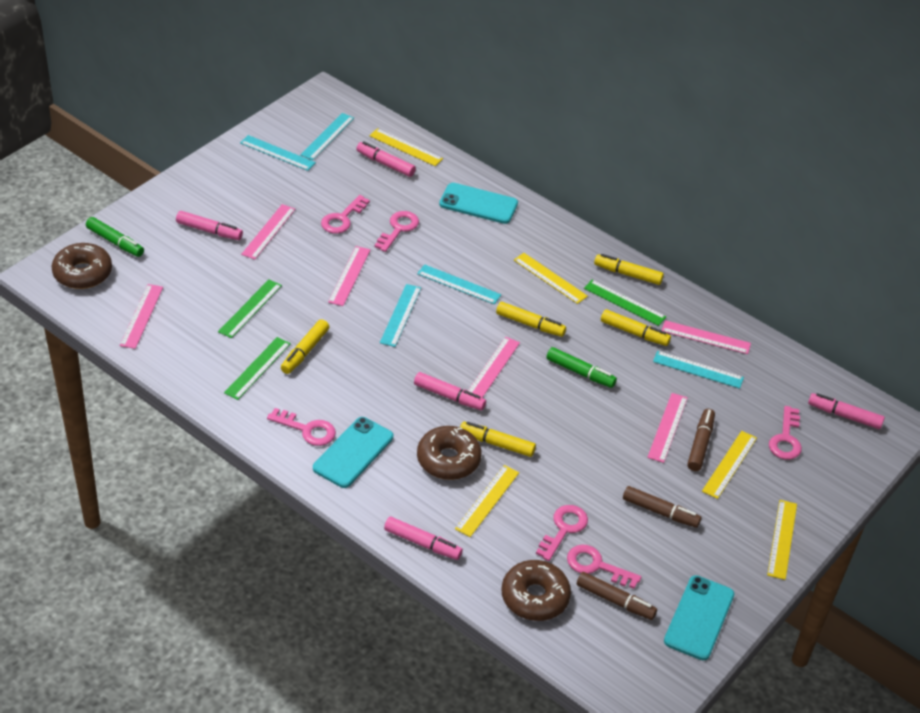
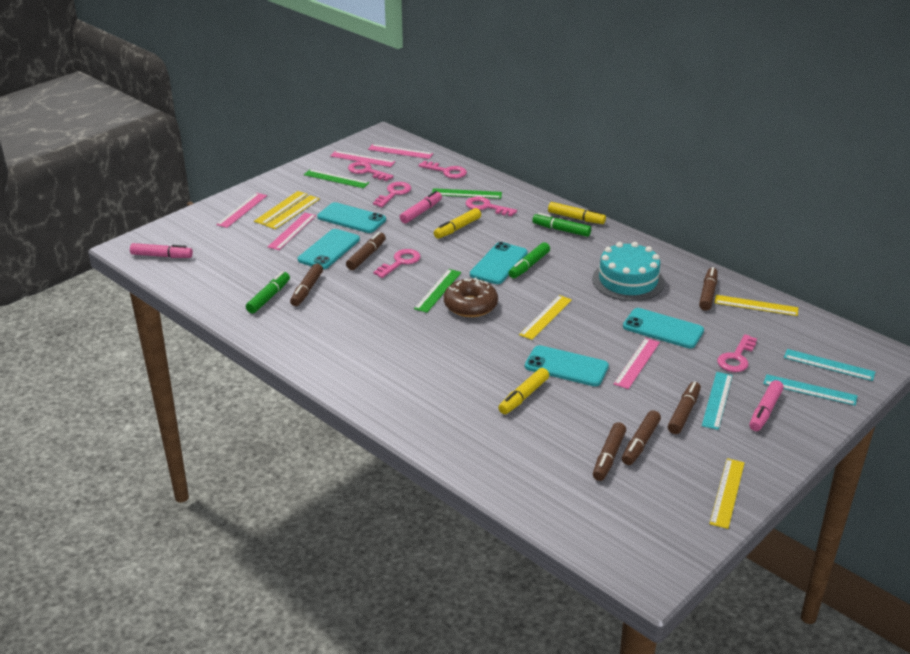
brown donut: 3 -> 1
brown marker: 3 -> 6
green marker: 2 -> 3
pink marker: 5 -> 3
pink ruler: 6 -> 5
turquoise cake: 0 -> 1
turquoise phone: 3 -> 5
turquoise ruler: 5 -> 3
yellow marker: 5 -> 3

